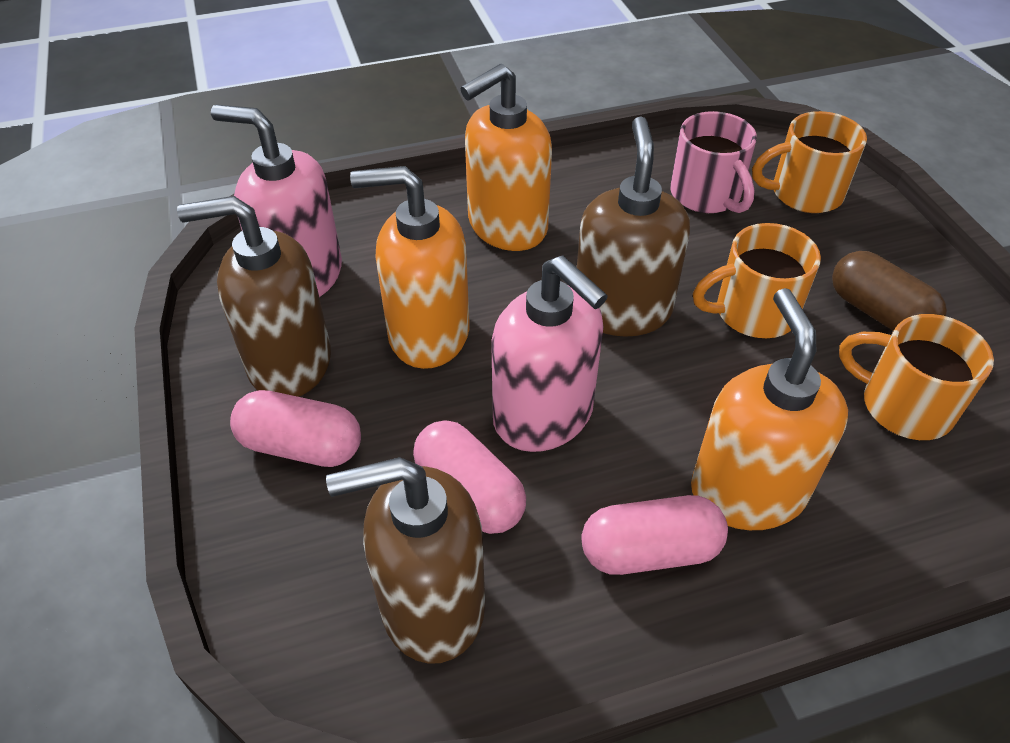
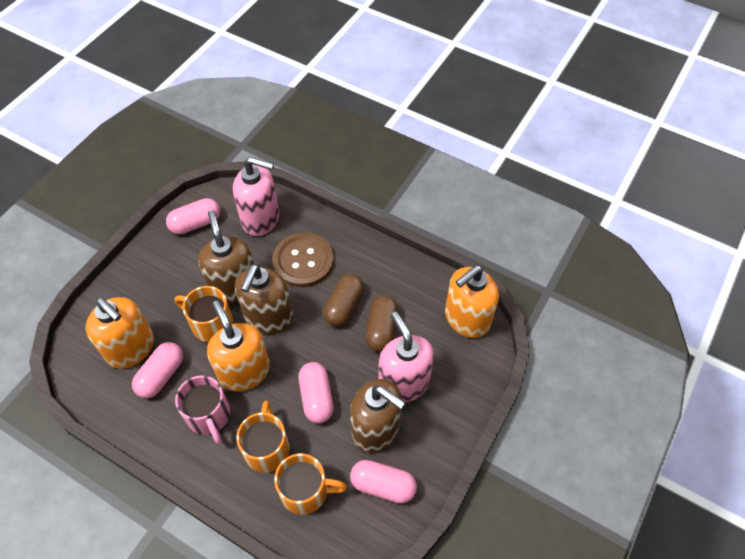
brown button: 0 -> 1
brown capsule: 1 -> 2
pink capsule: 3 -> 4

